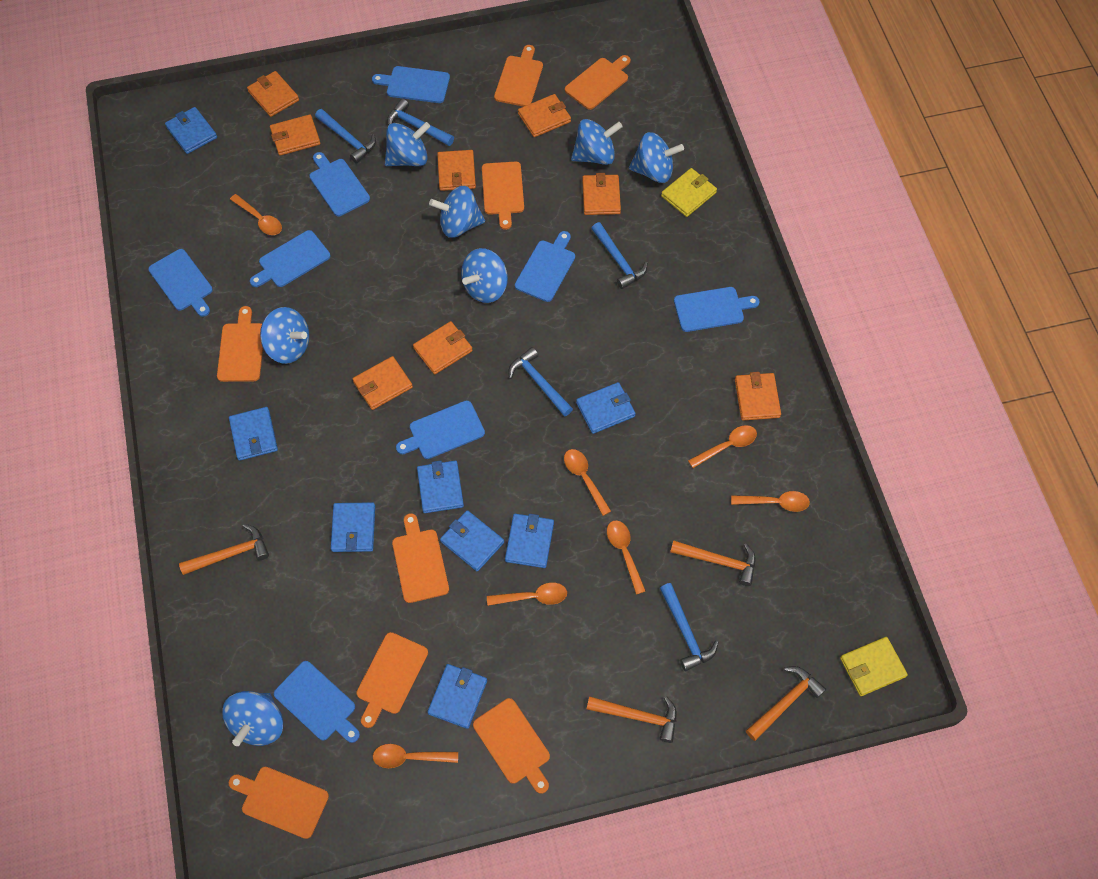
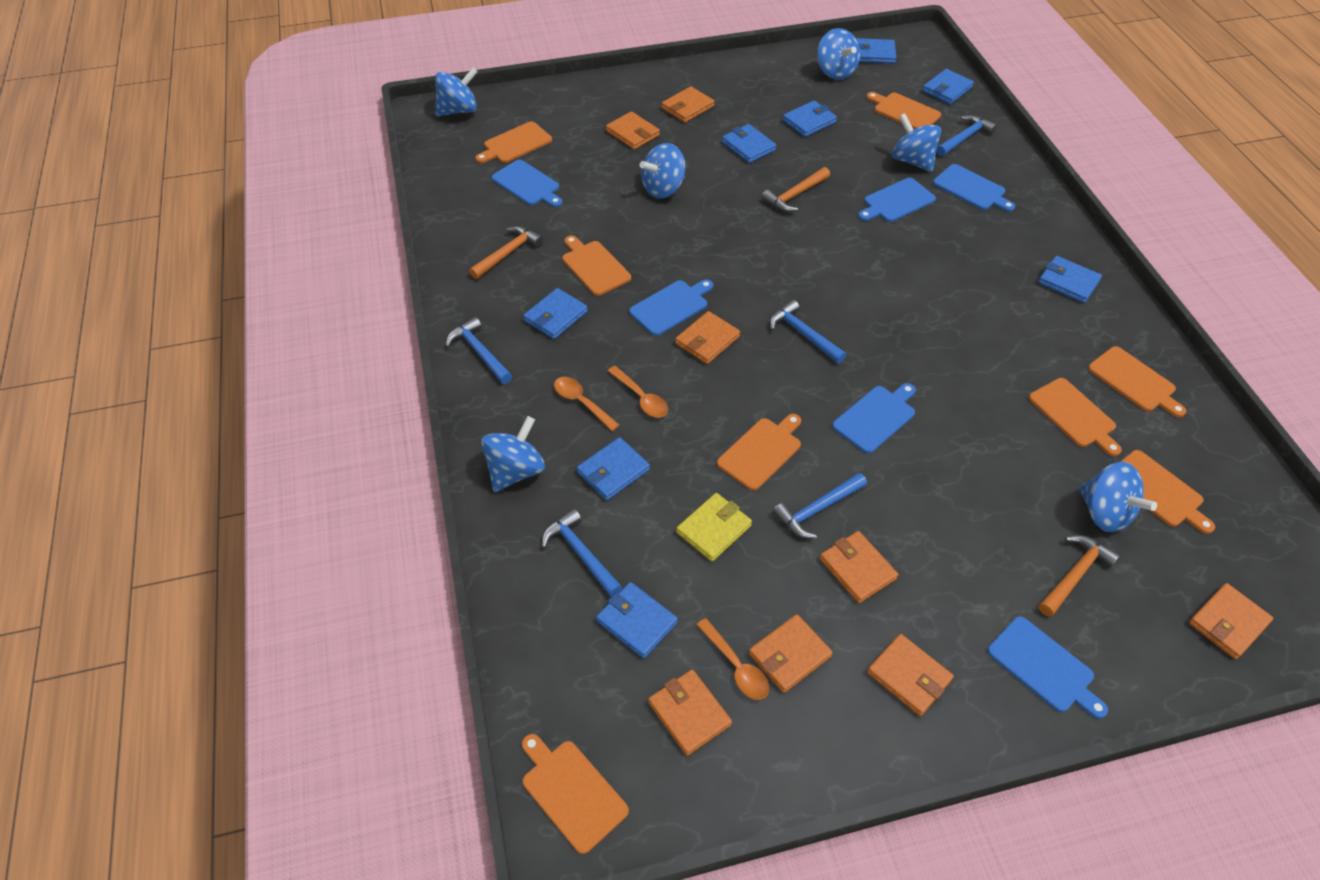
blue cutting board: 8 -> 6
blue spinning top: 7 -> 6
orange hammer: 4 -> 3
orange spoon: 7 -> 3
yellow wallet: 2 -> 1

